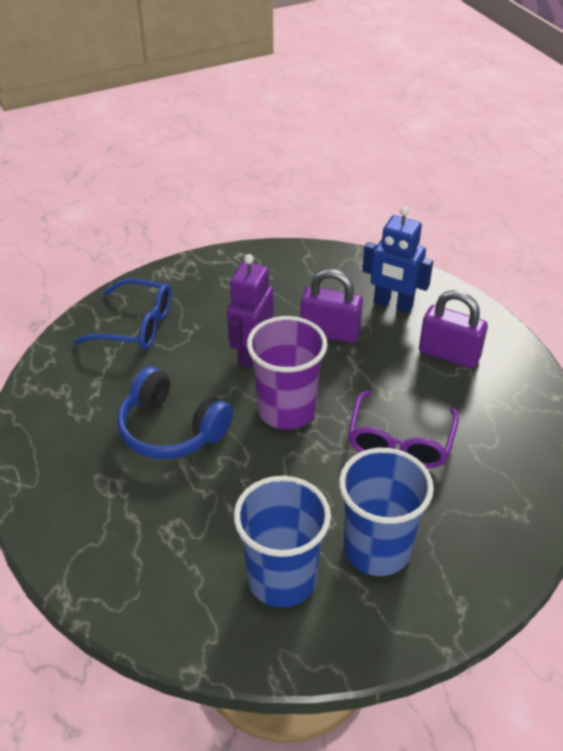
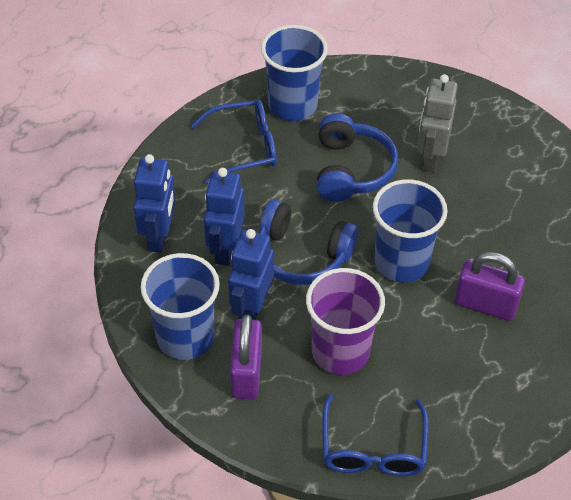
blue cup: 2 -> 3
blue glasses: 1 -> 2
blue headphones: 1 -> 2
blue robot: 1 -> 3
grey robot: 0 -> 1
purple glasses: 1 -> 0
purple robot: 1 -> 0

